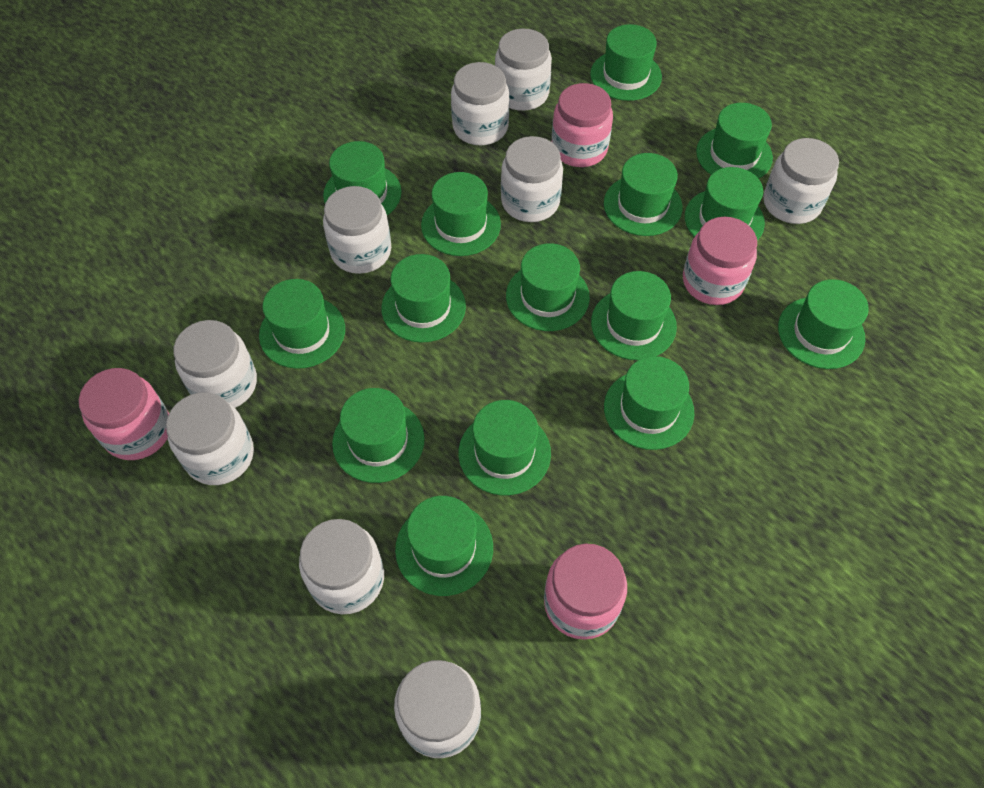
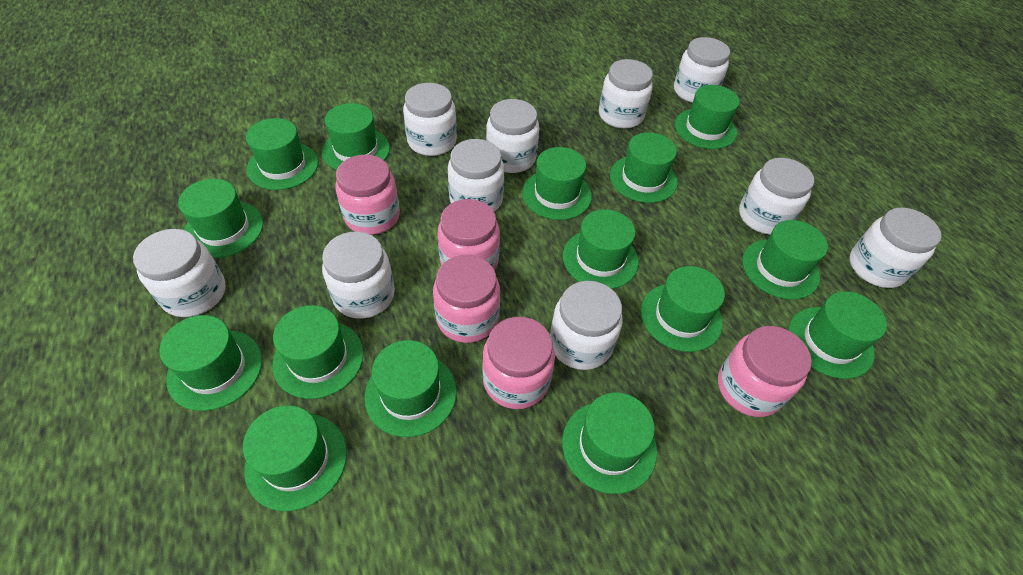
pink jar: 4 -> 5
white jar: 9 -> 10

